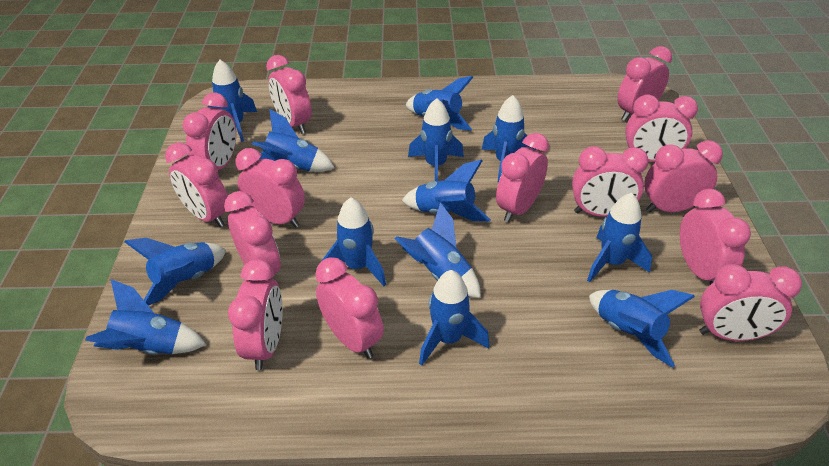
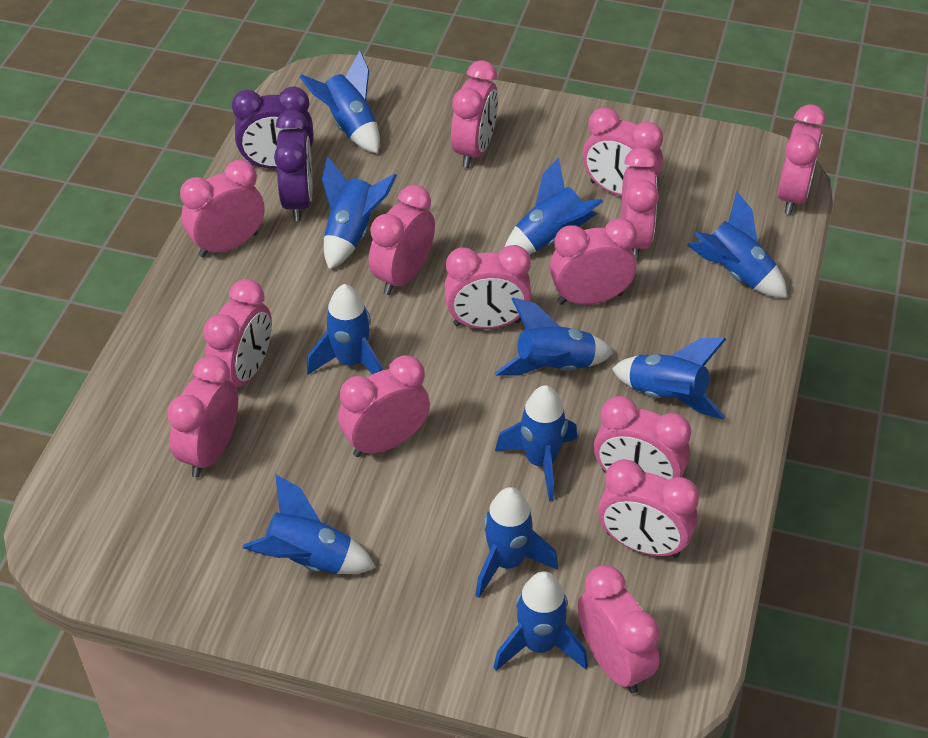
blue rocket: 13 -> 11
purple clock: 0 -> 2

